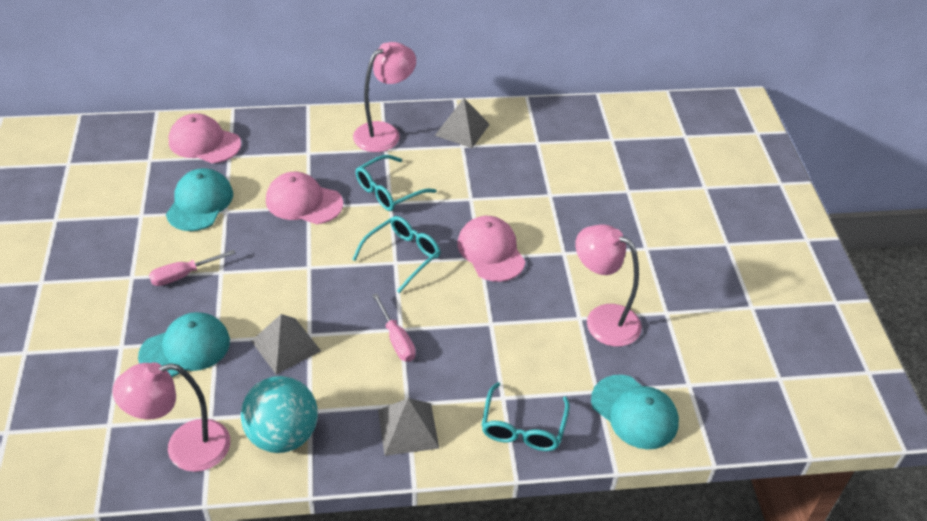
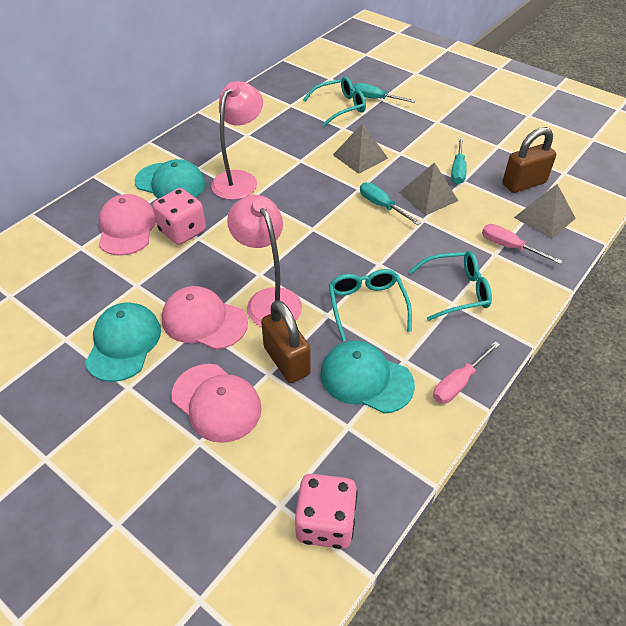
brown padlock: 0 -> 2
pink dice: 0 -> 2
pink lamp: 3 -> 2
turquoise ball: 1 -> 0
turquoise screwdriver: 0 -> 3

